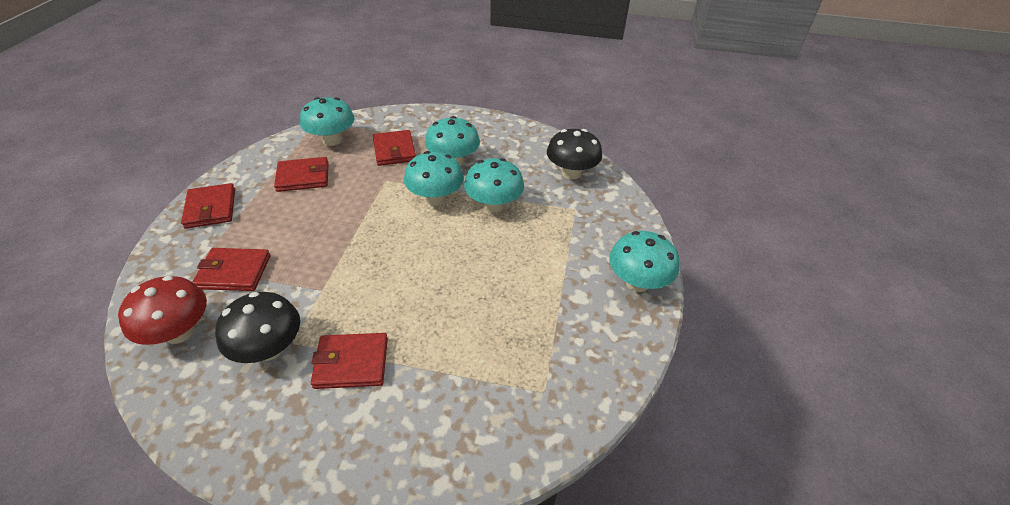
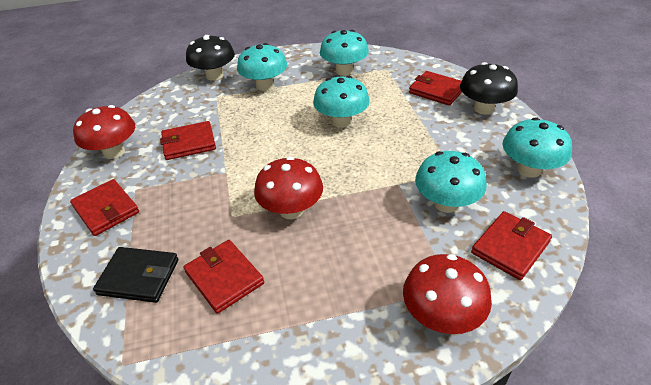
black wallet: 0 -> 1
red mushroom: 1 -> 3

